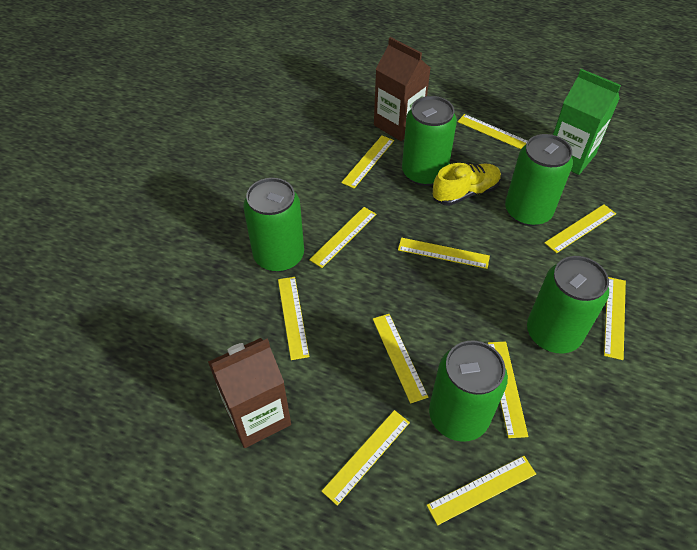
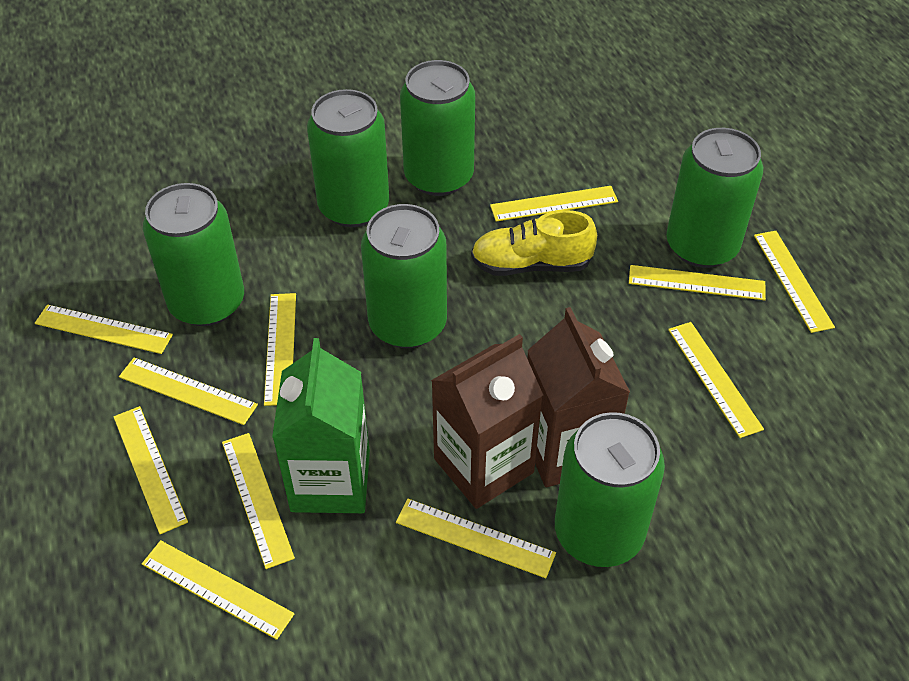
green can: 5 -> 6

